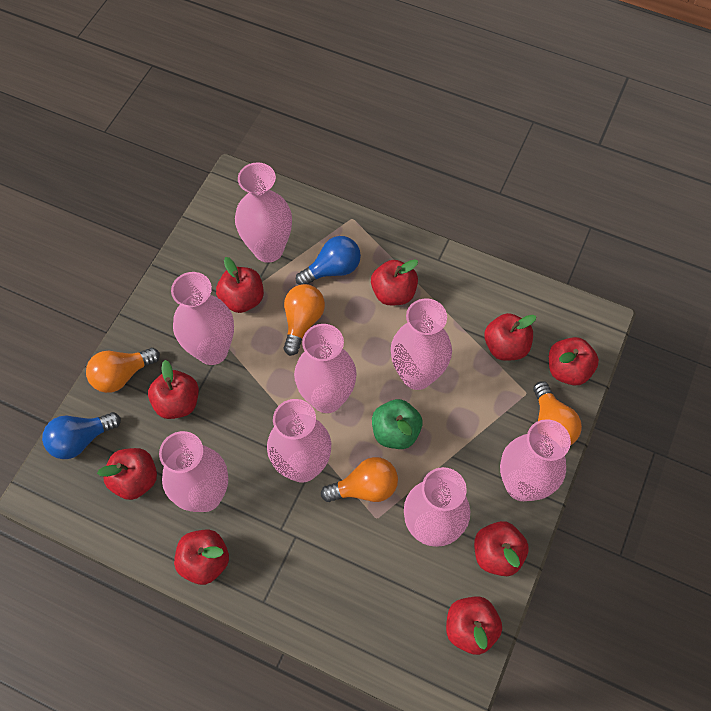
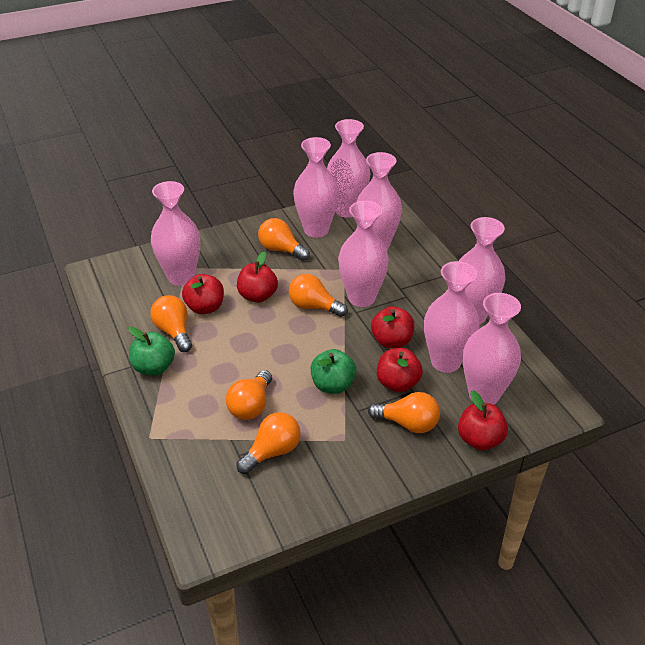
blue light bulb: 2 -> 0
green apple: 1 -> 2
orange light bulb: 4 -> 6
red apple: 9 -> 5

